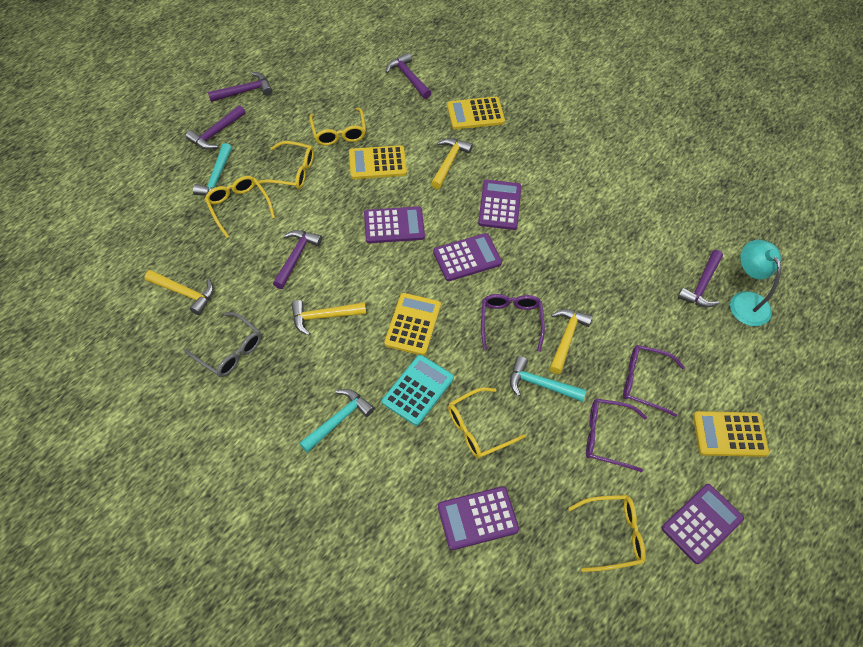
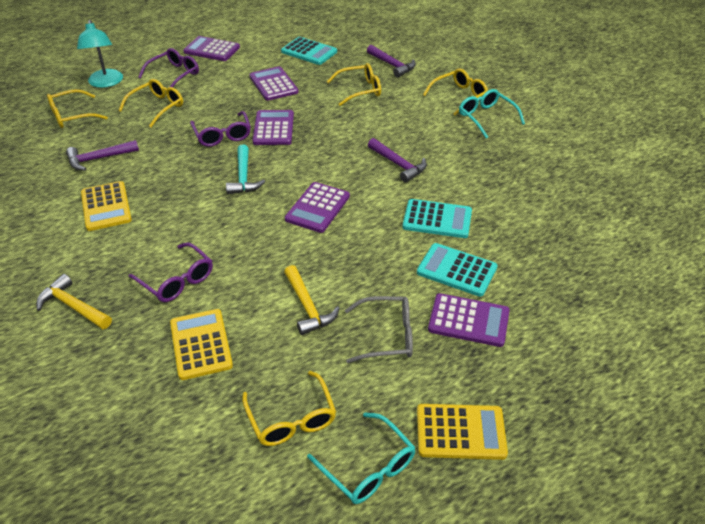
purple hammer: 5 -> 3
turquoise calculator: 1 -> 3
turquoise glasses: 0 -> 2
turquoise hammer: 3 -> 1
yellow calculator: 4 -> 3
yellow hammer: 4 -> 2

